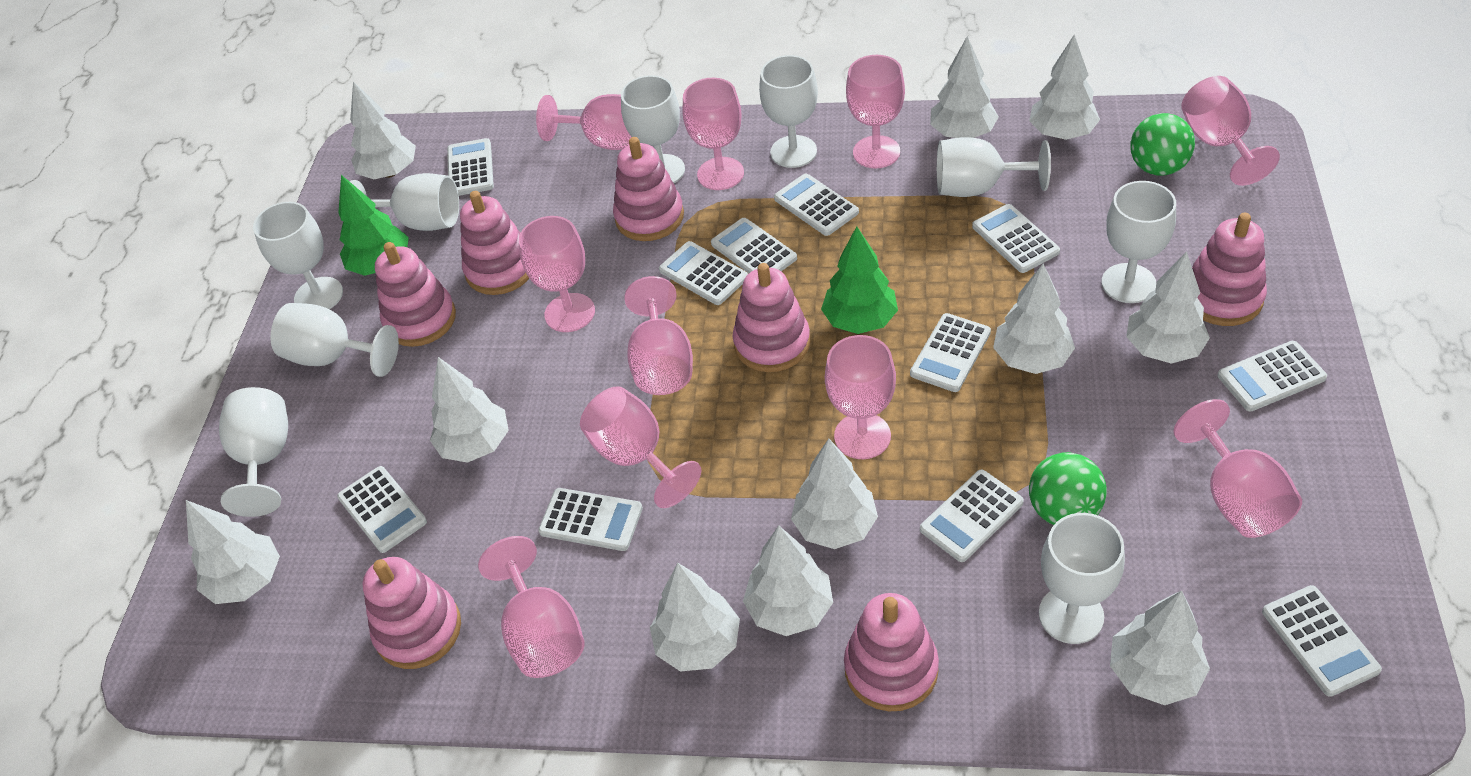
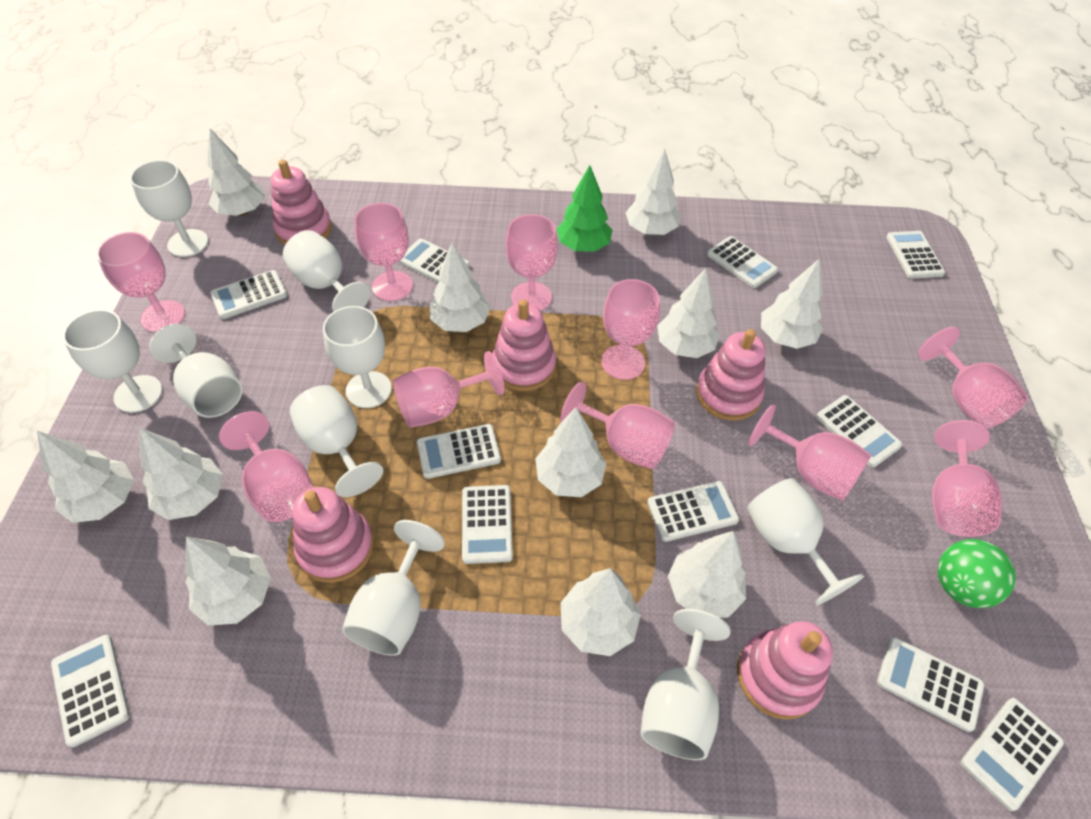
green ball: 2 -> 1
green tree: 2 -> 1
pink stacking toy: 7 -> 5

